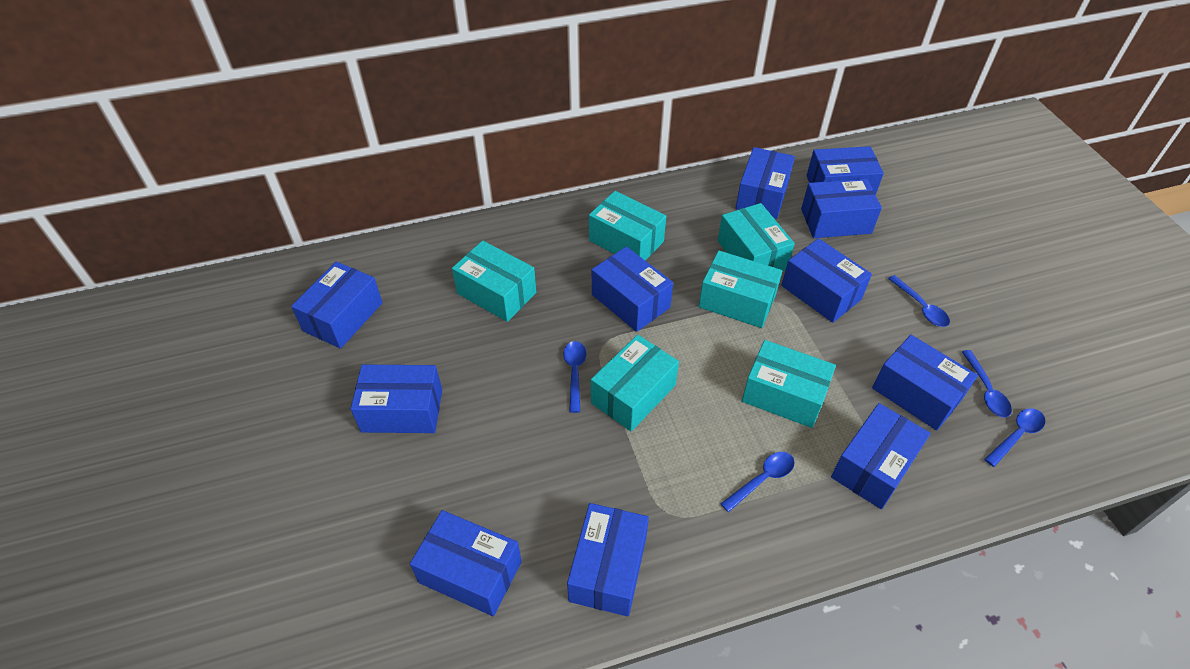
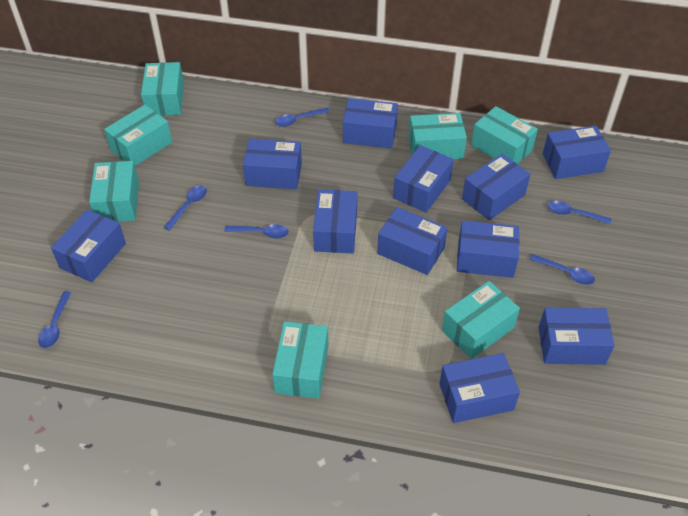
blue spoon: 5 -> 6
turquoise box: 6 -> 7

